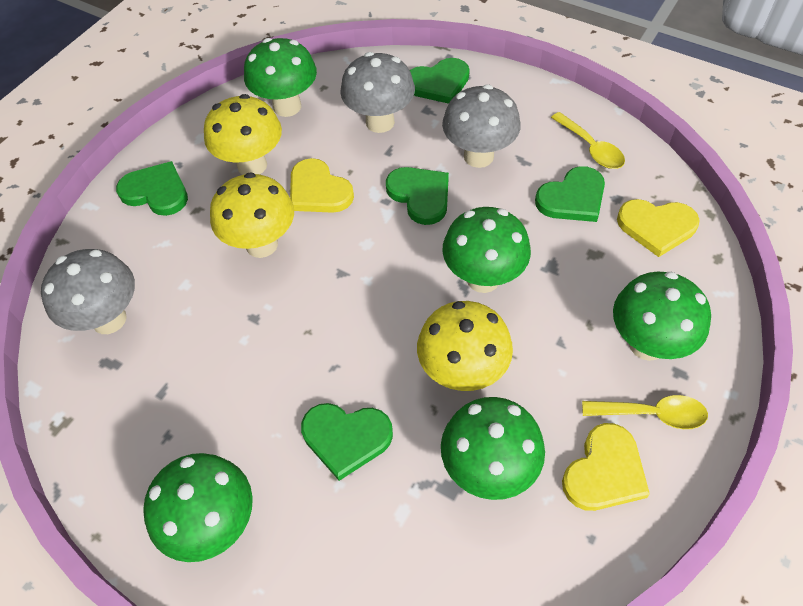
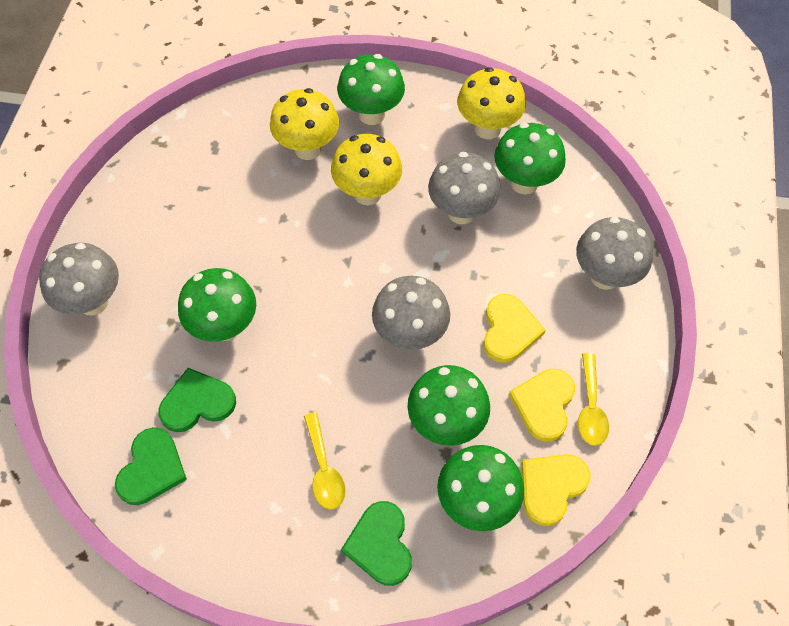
green heart: 5 -> 3
grey mushroom: 3 -> 4

